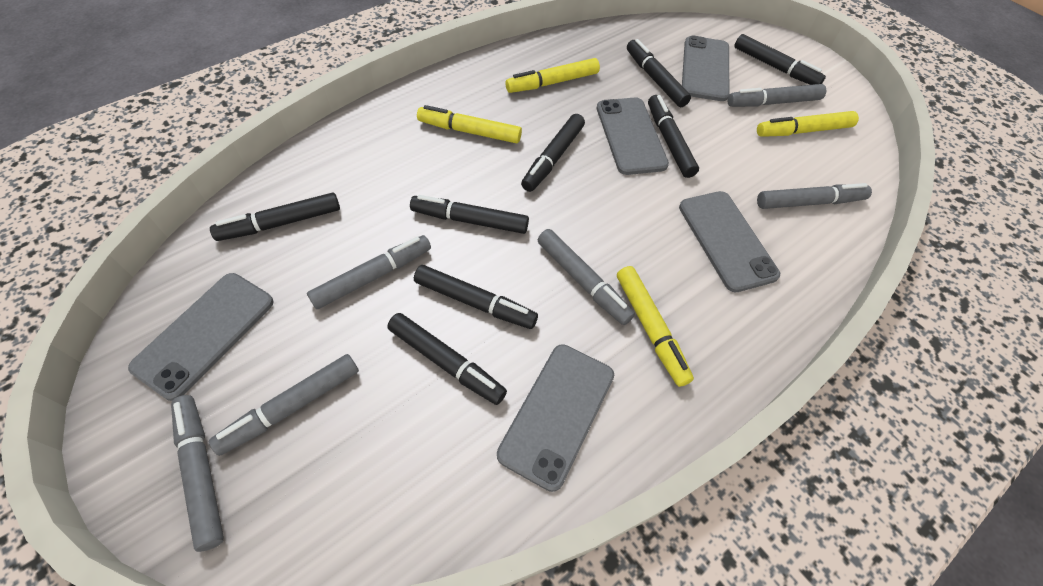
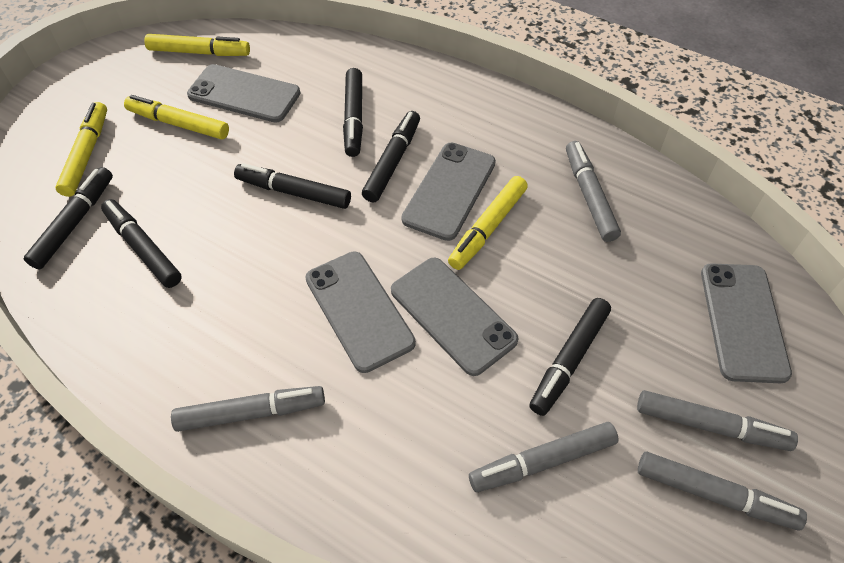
black marker: 8 -> 6
grey marker: 6 -> 5

